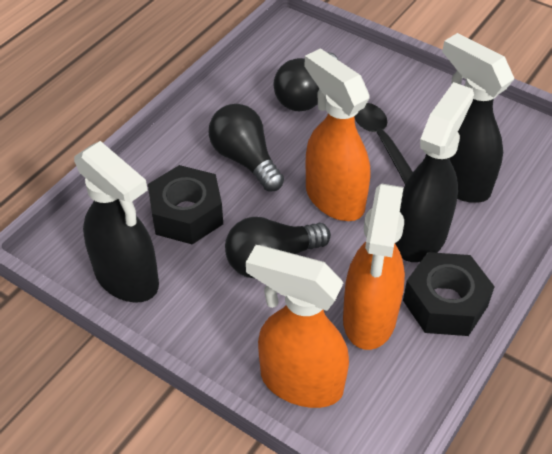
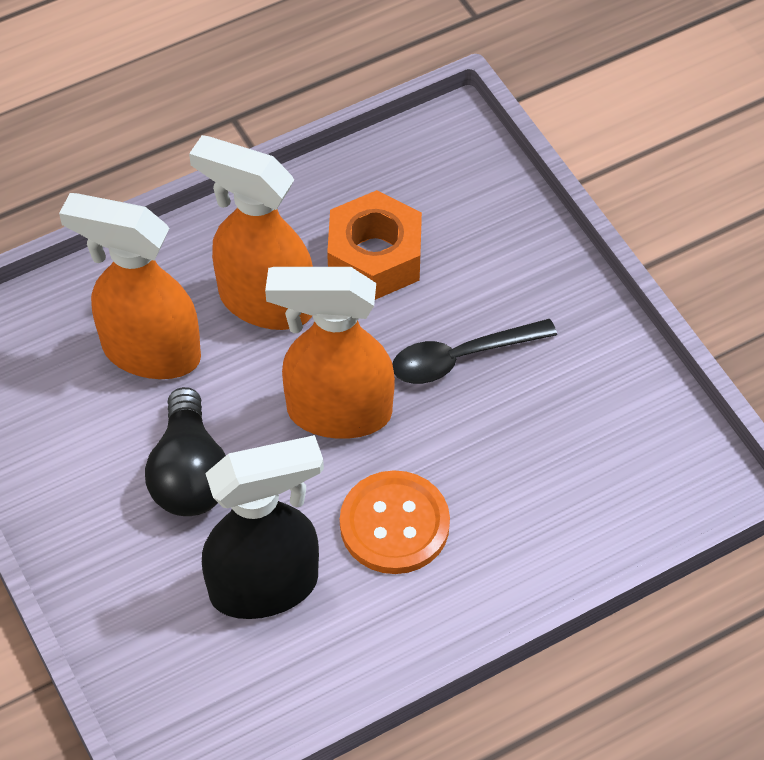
black light bulb: 3 -> 1
black nut: 2 -> 0
black spray bottle: 3 -> 1
orange button: 0 -> 1
orange nut: 0 -> 1

